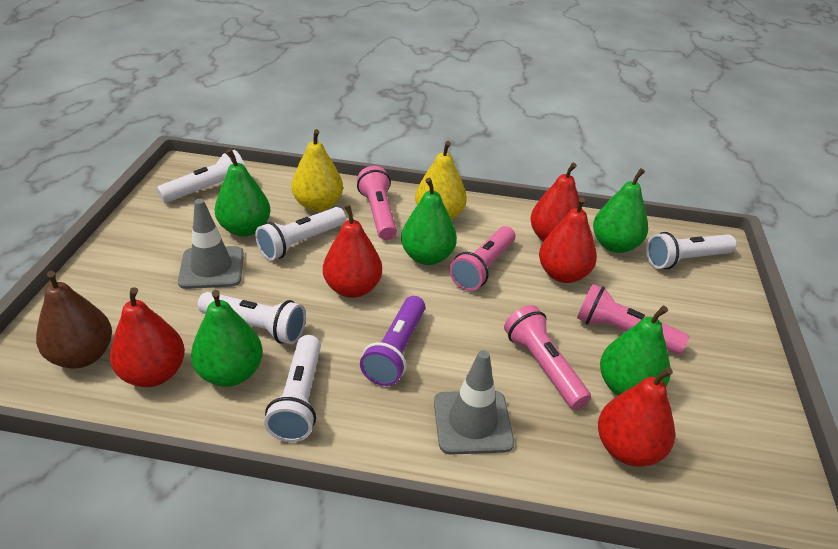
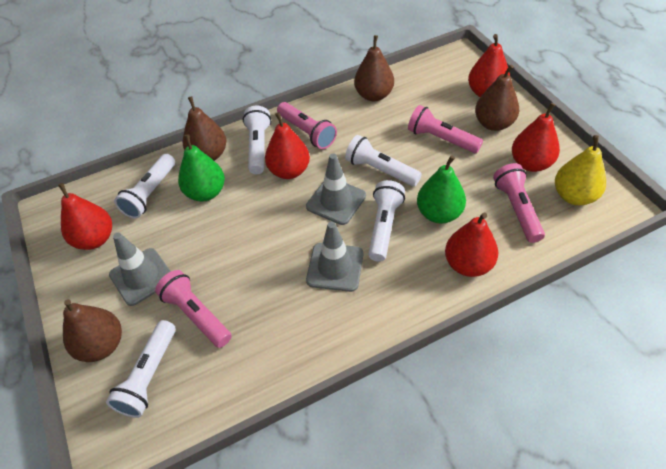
brown pear: 1 -> 4
green pear: 5 -> 2
grey traffic cone: 2 -> 3
purple flashlight: 1 -> 0
yellow pear: 2 -> 1

